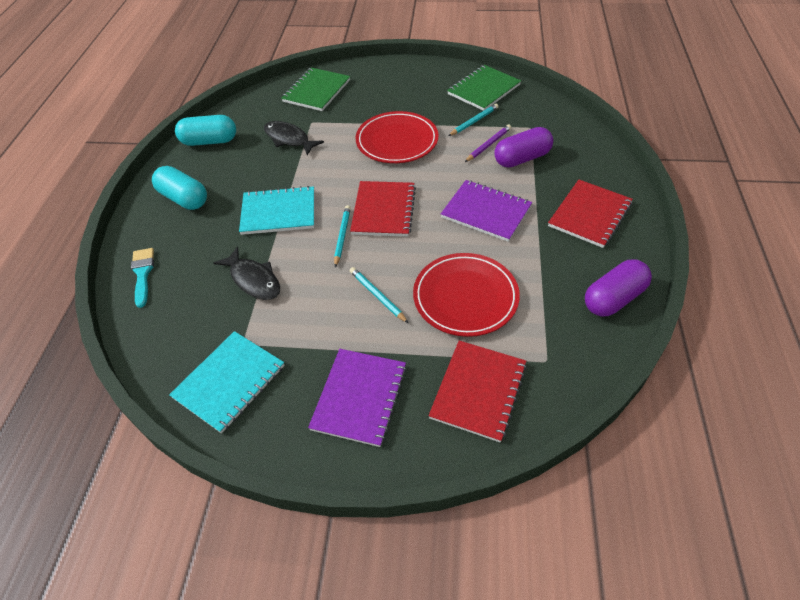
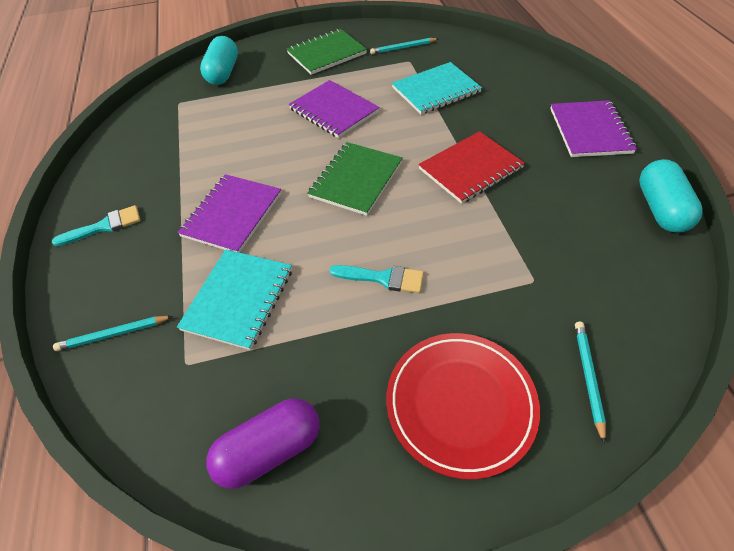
black fish: 2 -> 0
purple capsule: 2 -> 1
purple notebook: 2 -> 3
purple pencil: 1 -> 0
red notebook: 3 -> 1
red plate: 2 -> 1
turquoise brush: 1 -> 2

